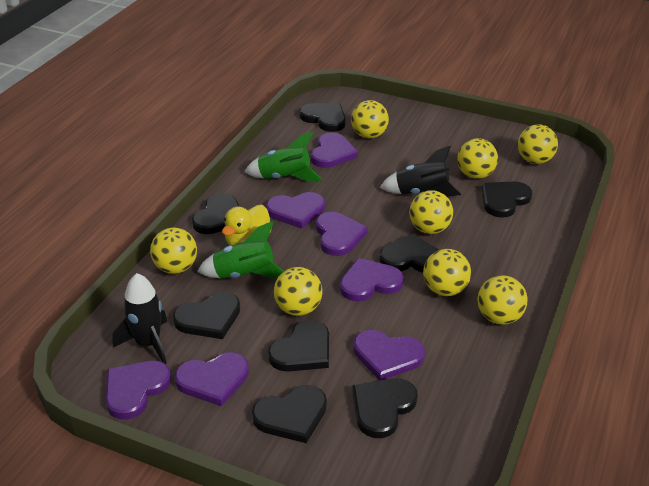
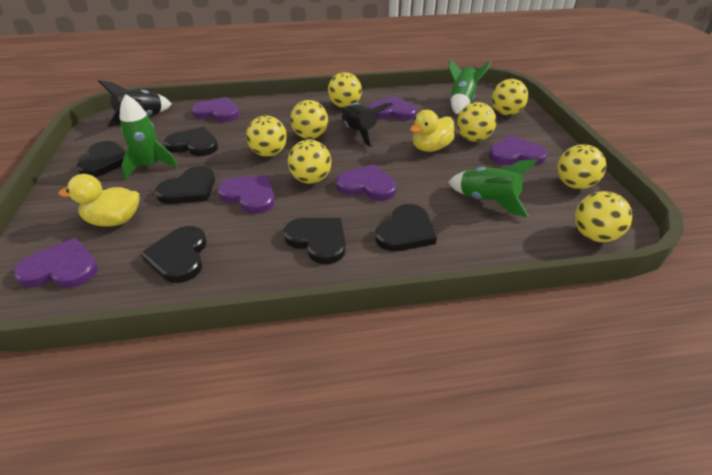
black heart: 8 -> 6
green rocket: 2 -> 3
purple heart: 7 -> 6
yellow duck: 1 -> 2

